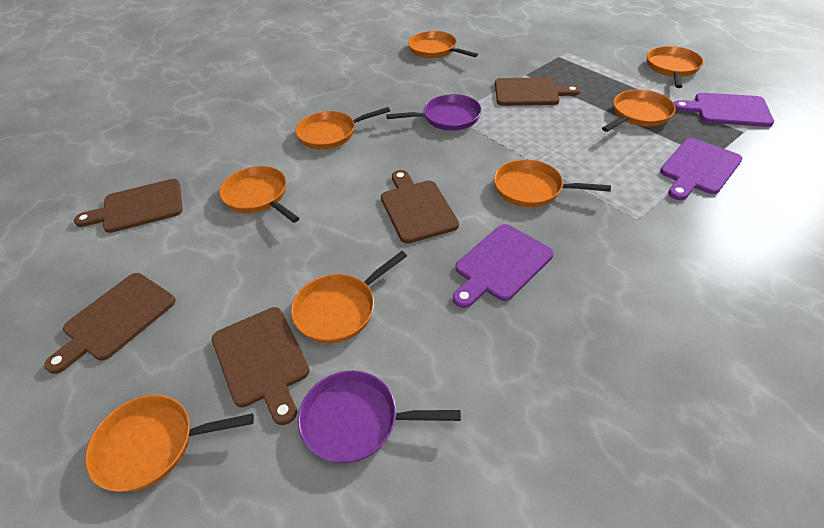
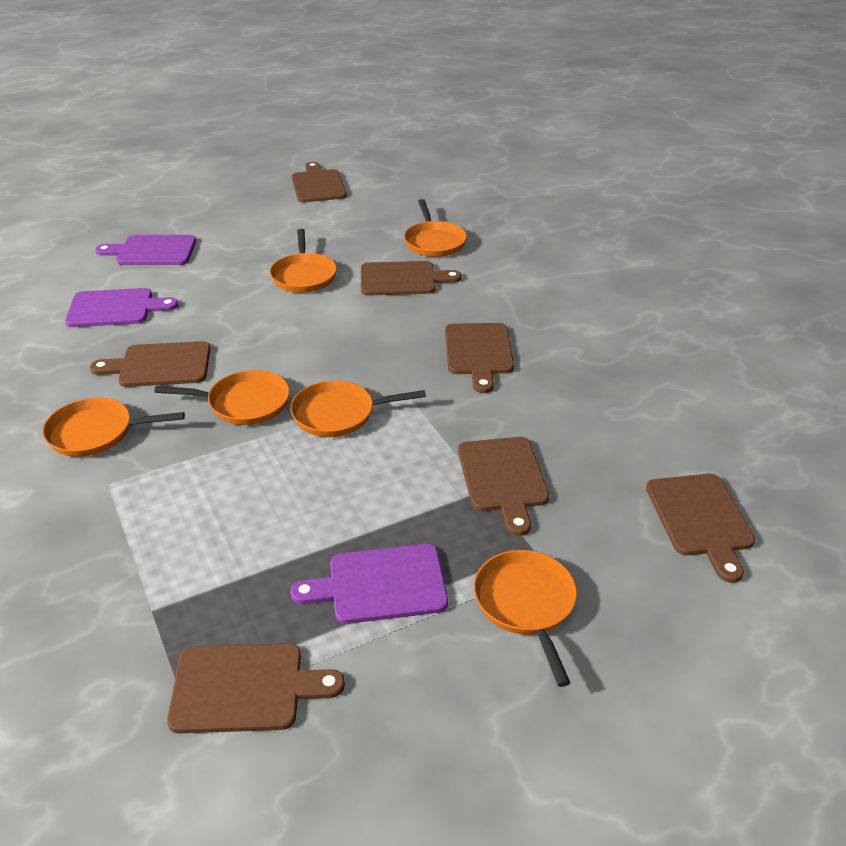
brown cutting board: 5 -> 7
orange pan: 8 -> 6
purple pan: 2 -> 0

